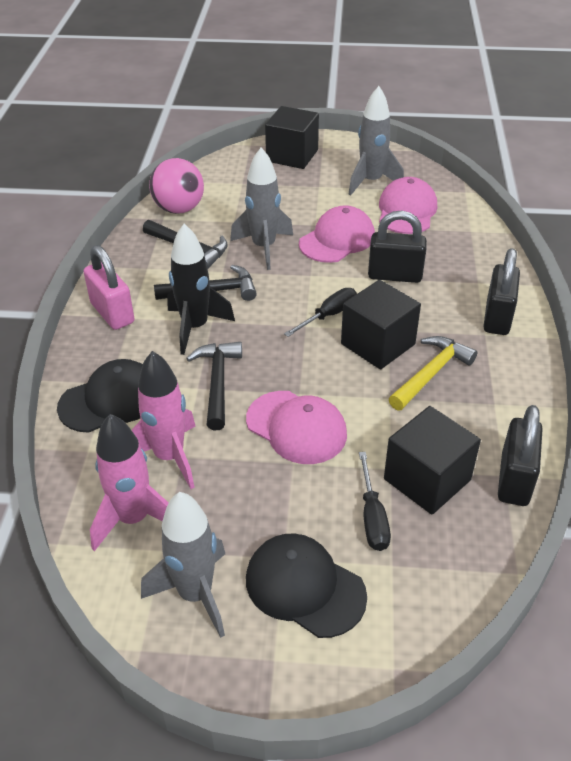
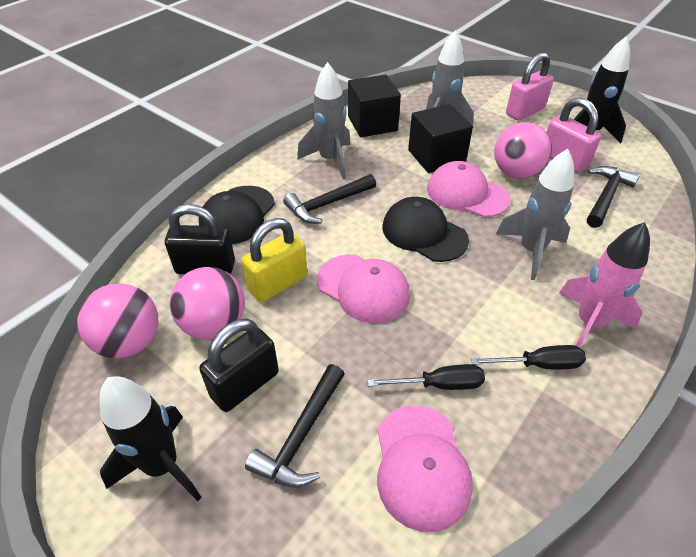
black cube: 3 -> 2
black padlock: 3 -> 2
black rocket: 1 -> 2
pink ball: 1 -> 3
pink padlock: 1 -> 2
pink rocket: 2 -> 1
yellow hammer: 1 -> 0
yellow padlock: 0 -> 1

